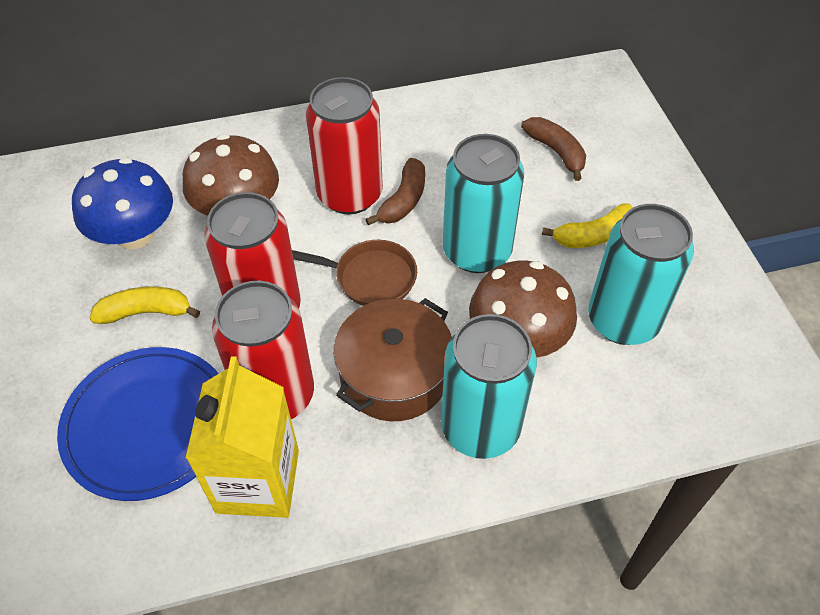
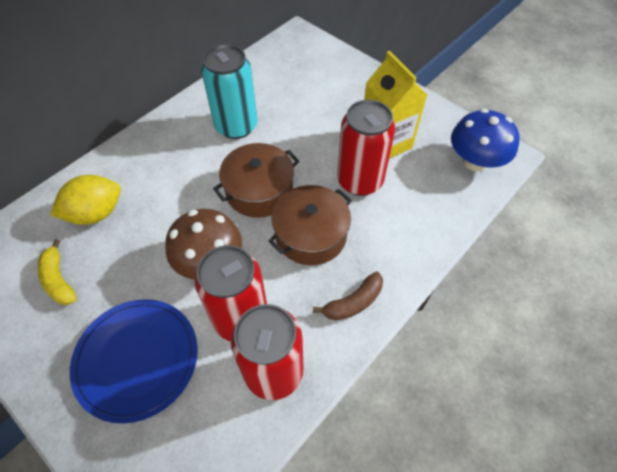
brown banana: 2 -> 1
brown mushroom: 2 -> 1
brown pan: 1 -> 0
brown pot: 1 -> 2
turquoise can: 3 -> 1
yellow banana: 2 -> 1
yellow lemon: 0 -> 1

